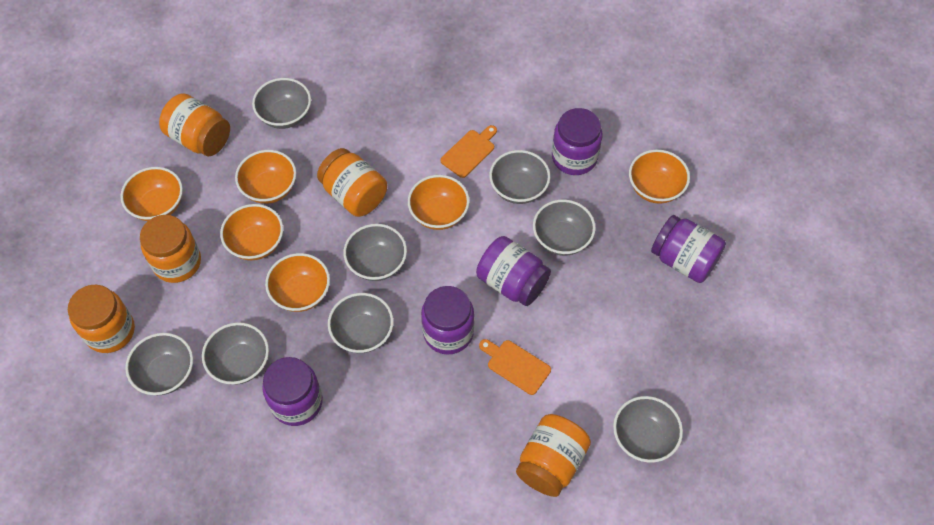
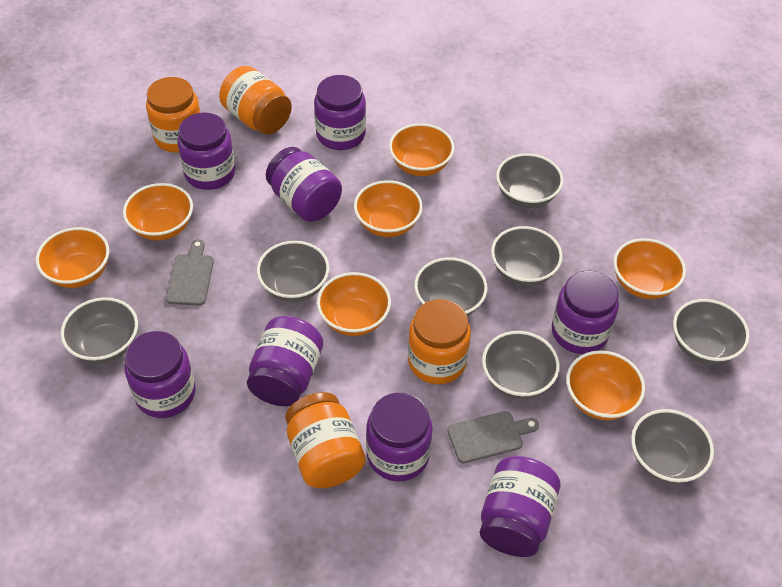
grey cutting board: 0 -> 2
orange bowl: 6 -> 7
orange cutting board: 2 -> 0
orange jar: 5 -> 4
purple jar: 5 -> 8

